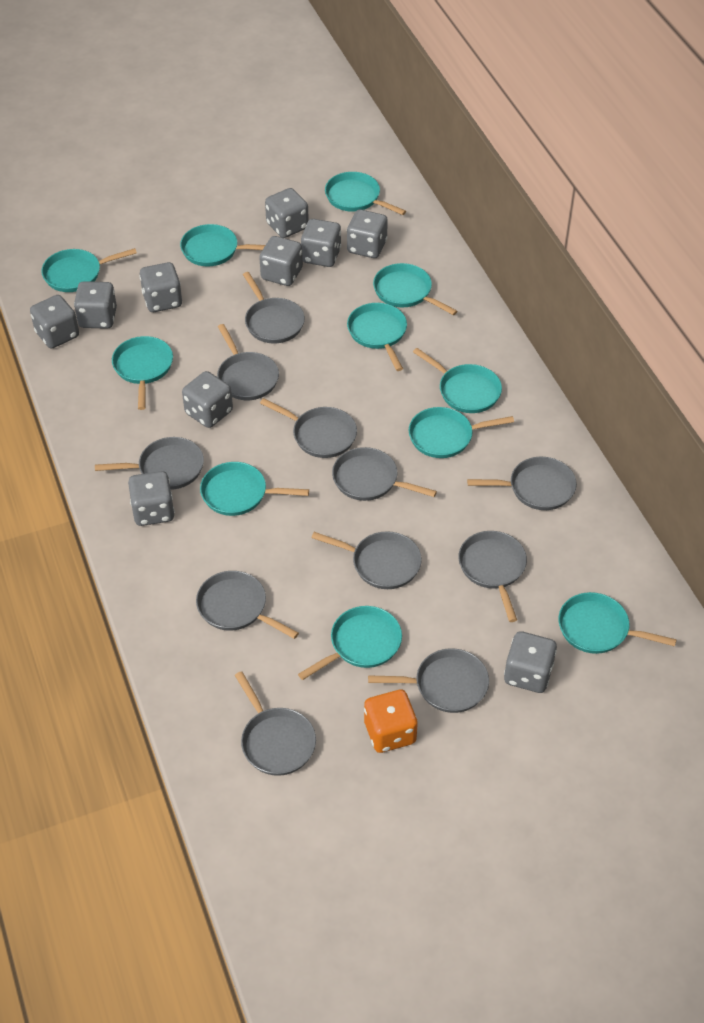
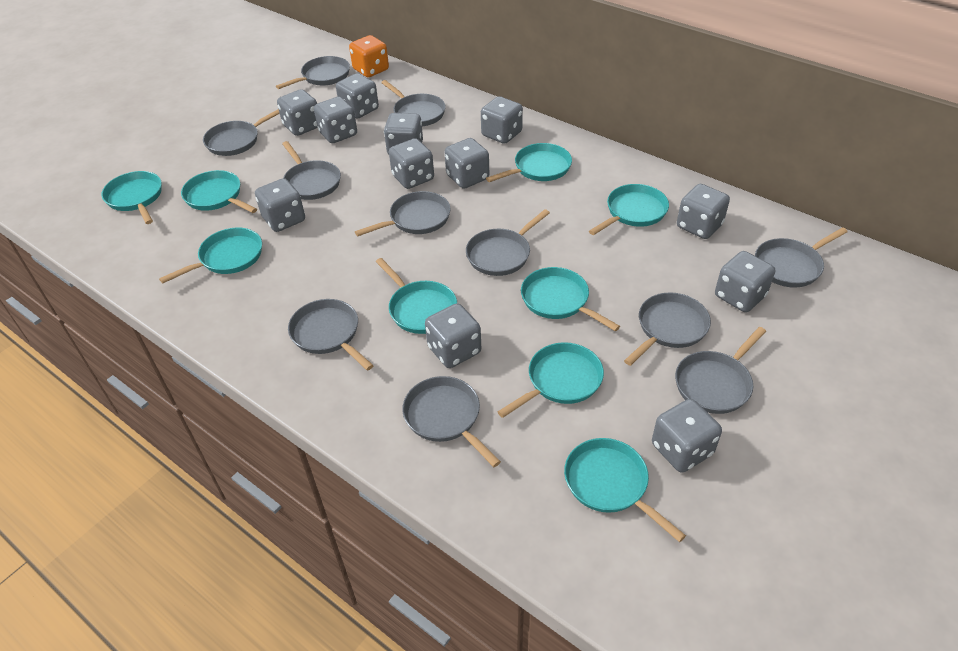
grey dice: 10 -> 12
turquoise pan: 11 -> 9

